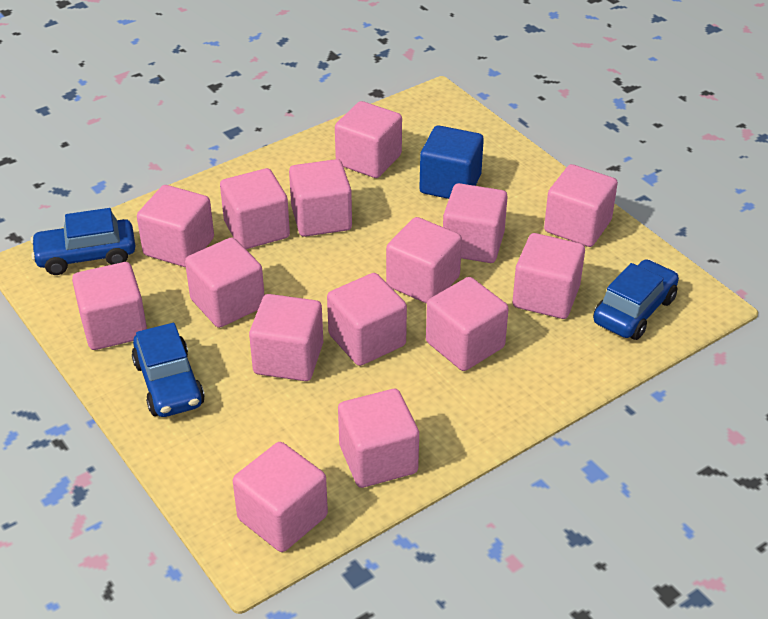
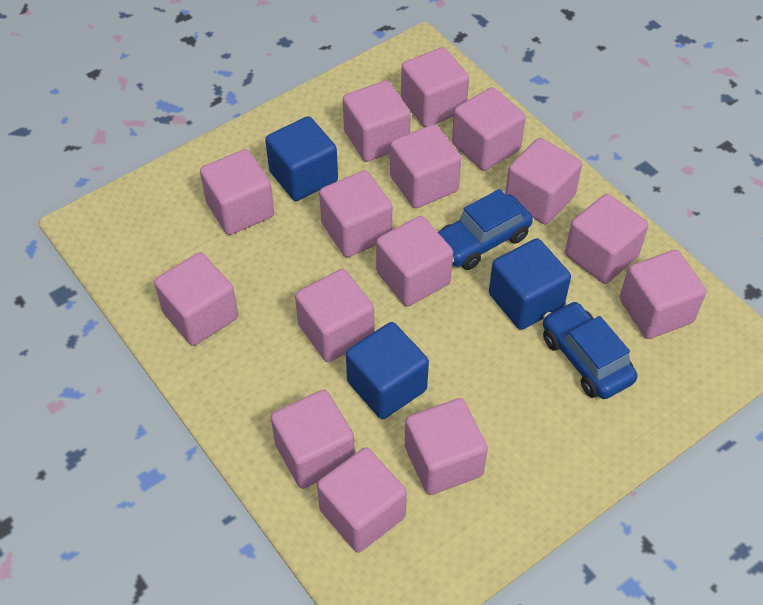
blue car: 3 -> 2
blue cube: 1 -> 3

